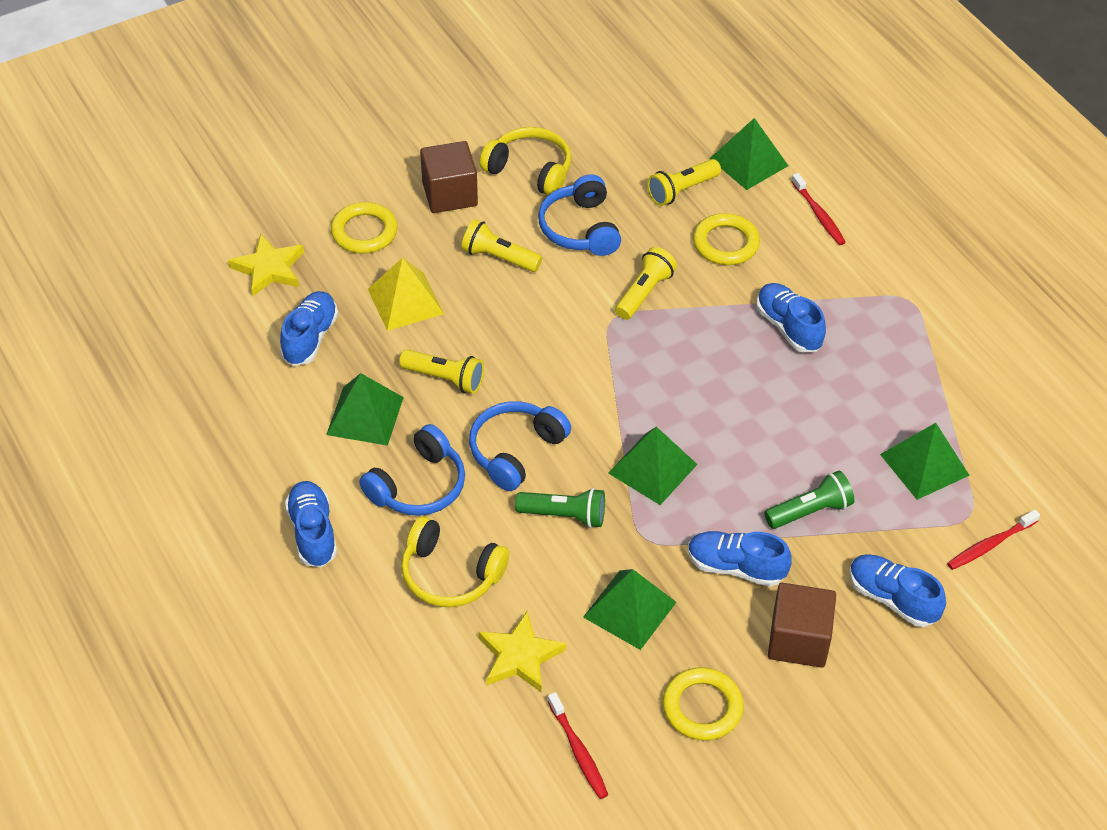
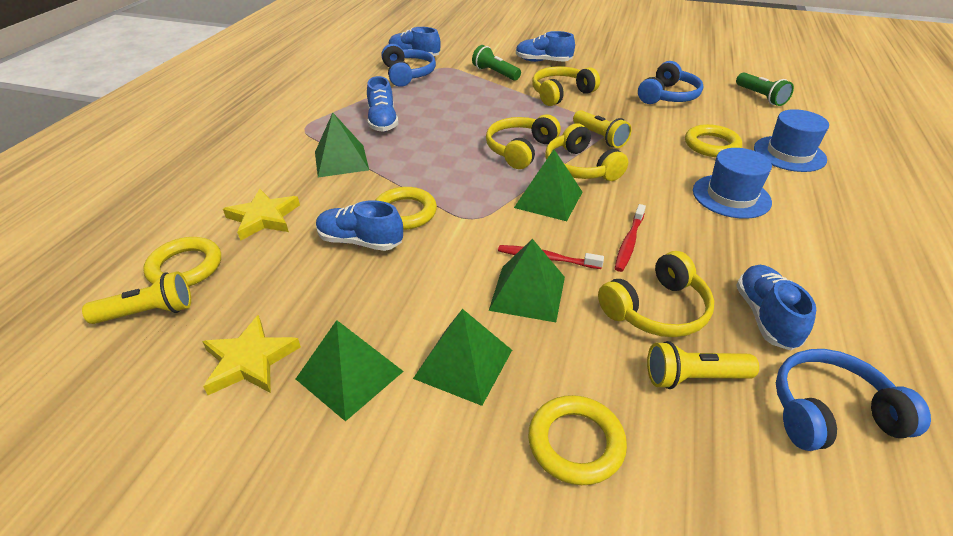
blue hat: 0 -> 2
brown cube: 2 -> 0
red toothbrush: 3 -> 2
yellow flashlight: 4 -> 3
yellow headphones: 2 -> 4
yellow pyramid: 1 -> 0
yellow ring: 3 -> 4

